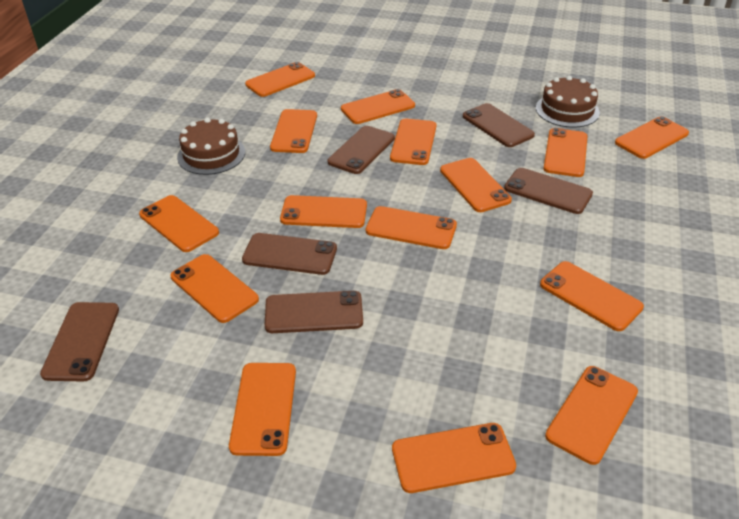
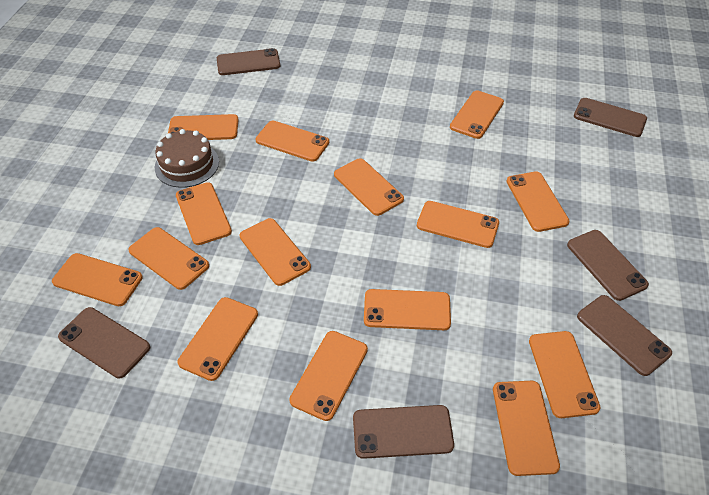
brown cake: 2 -> 1

